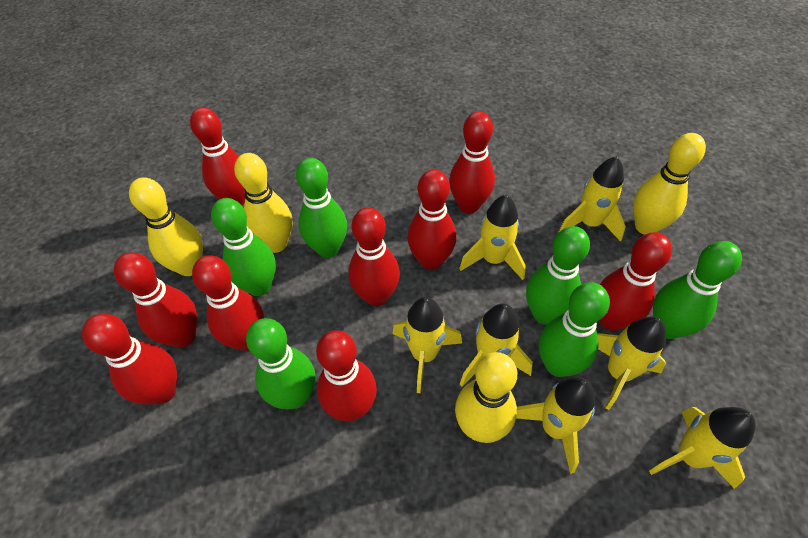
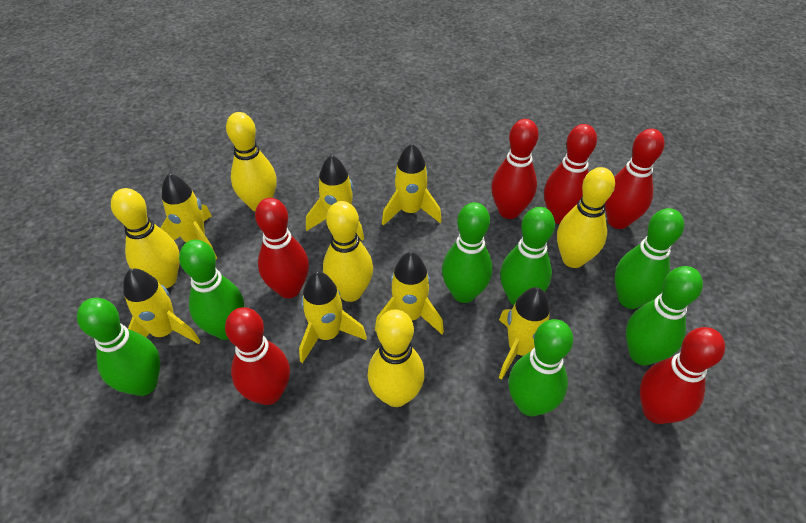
green bowling pin: 6 -> 7
red bowling pin: 9 -> 6
yellow bowling pin: 4 -> 5

